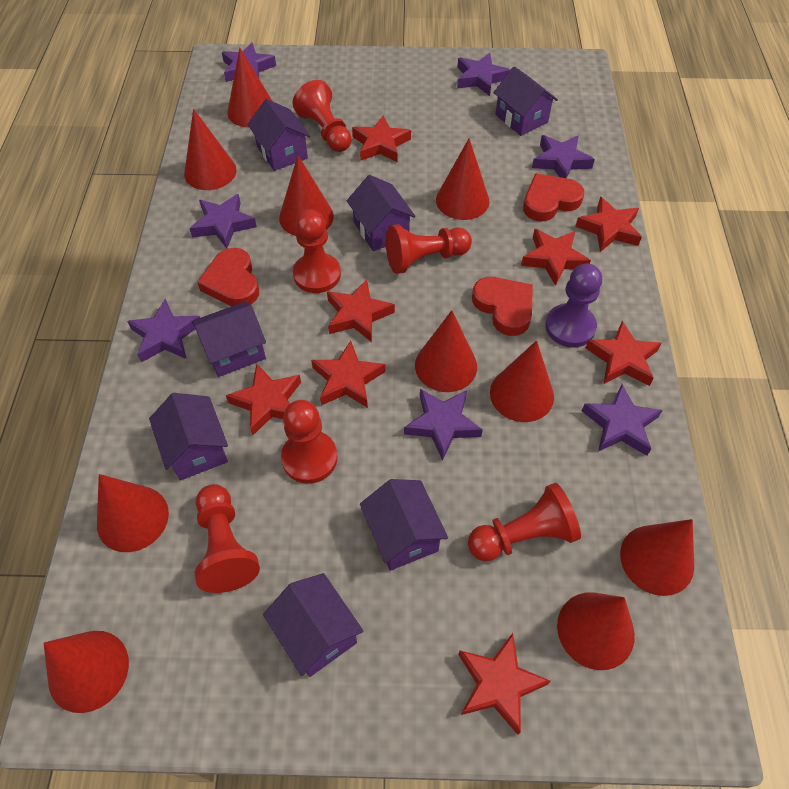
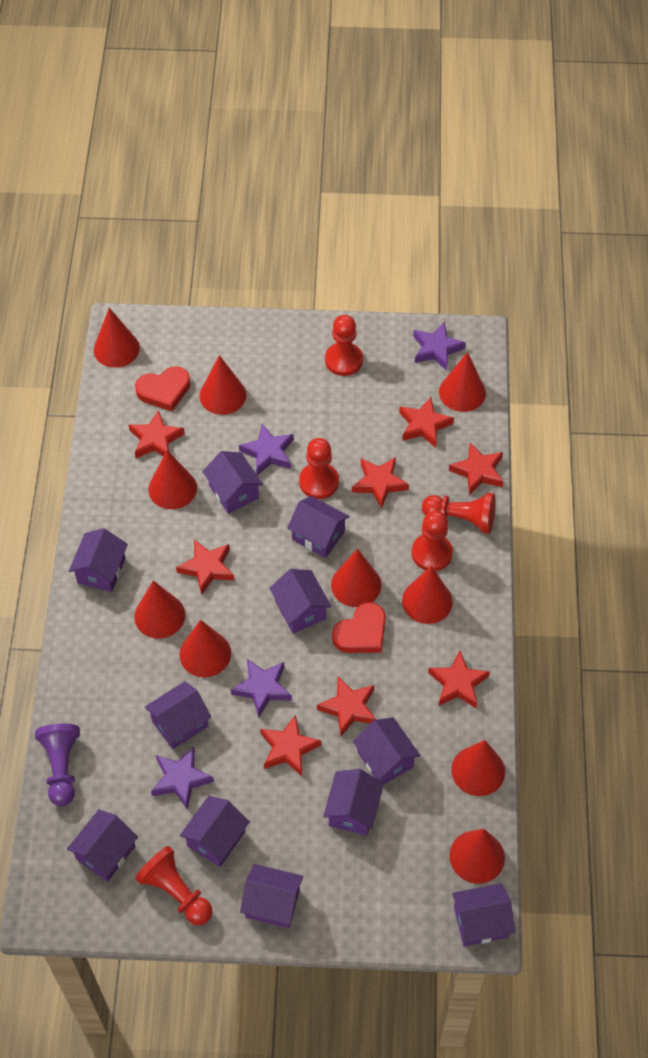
purple house: 7 -> 11
purple star: 7 -> 4
red heart: 3 -> 2
red pawn: 6 -> 5

